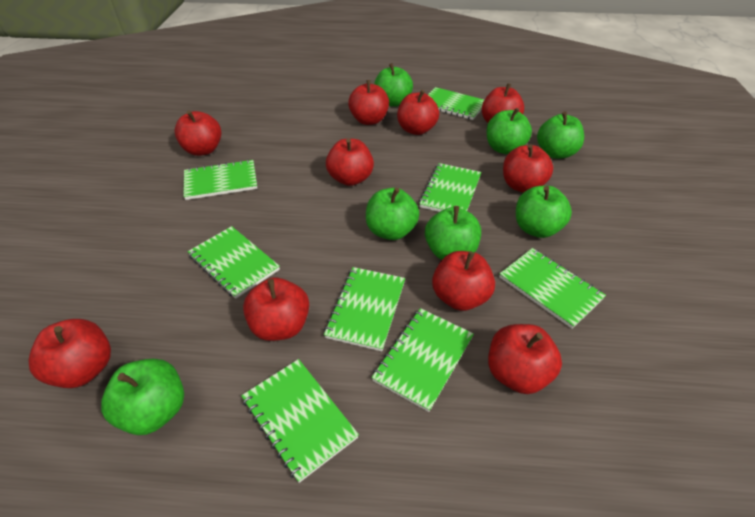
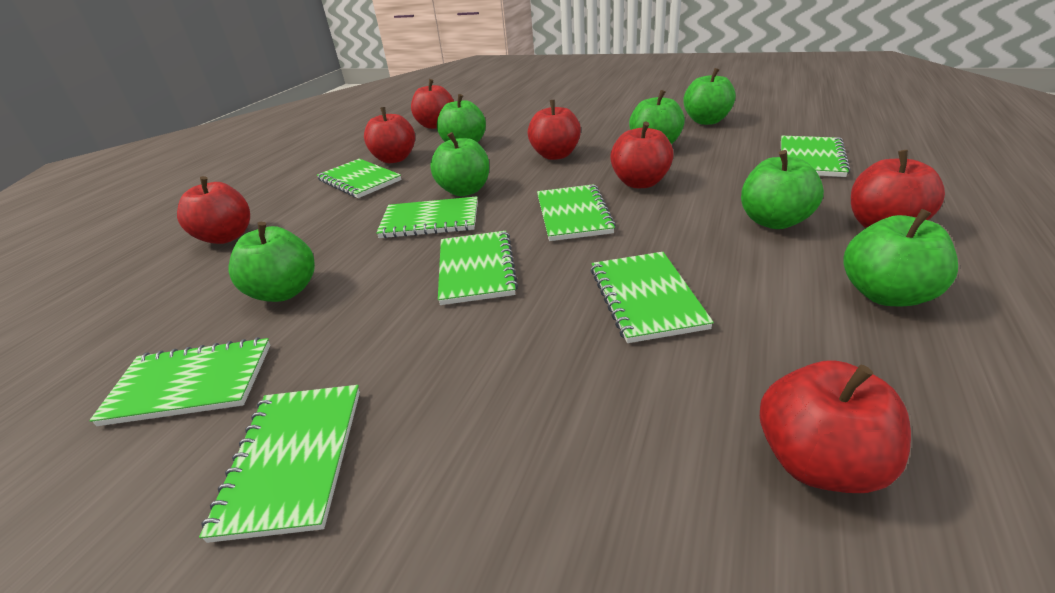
red apple: 10 -> 7

